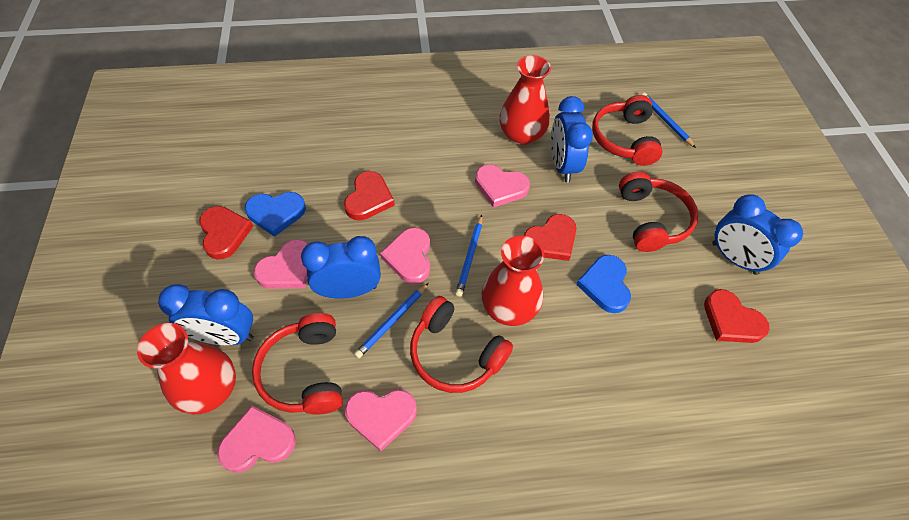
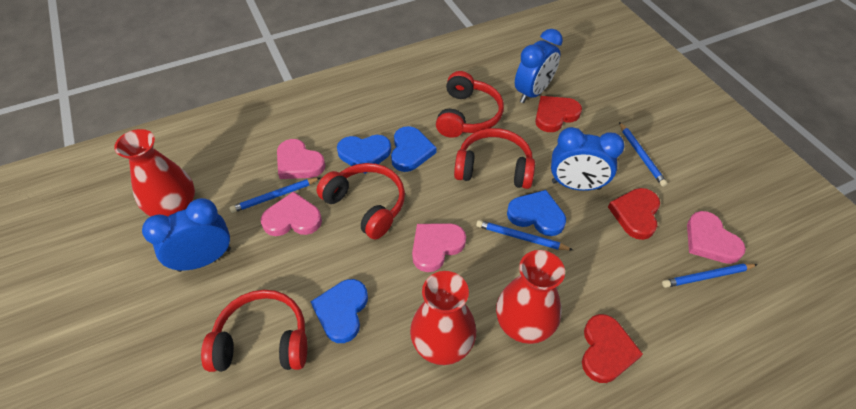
blue clock: 4 -> 3
blue heart: 2 -> 4
blue pencil: 3 -> 4
pink heart: 5 -> 4
red heart: 4 -> 3

